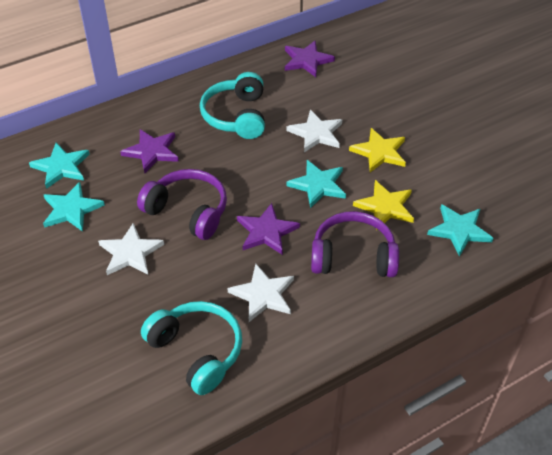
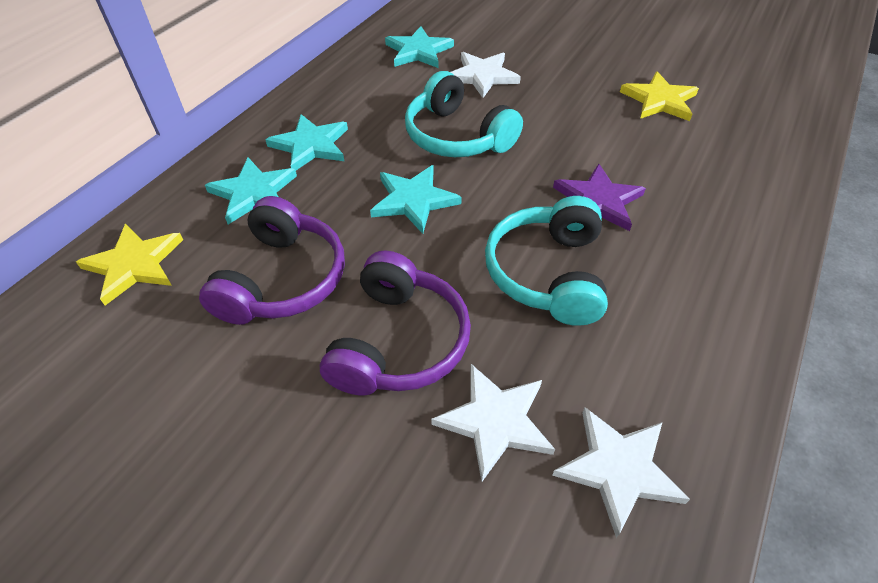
purple star: 3 -> 1

